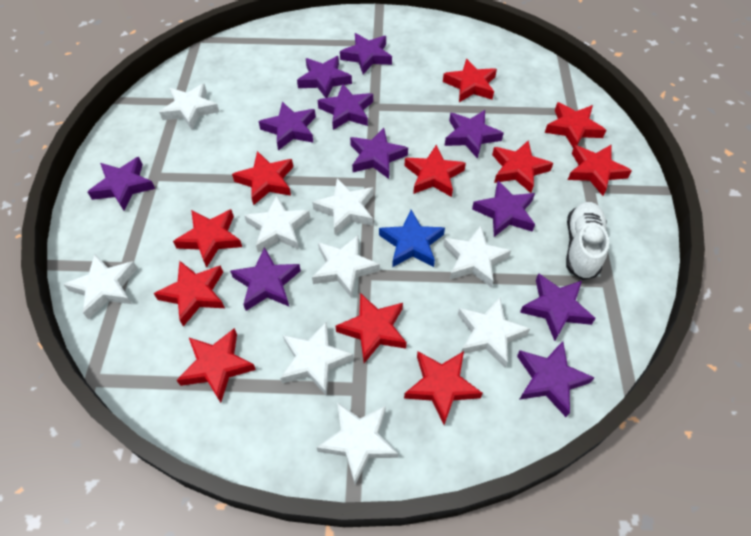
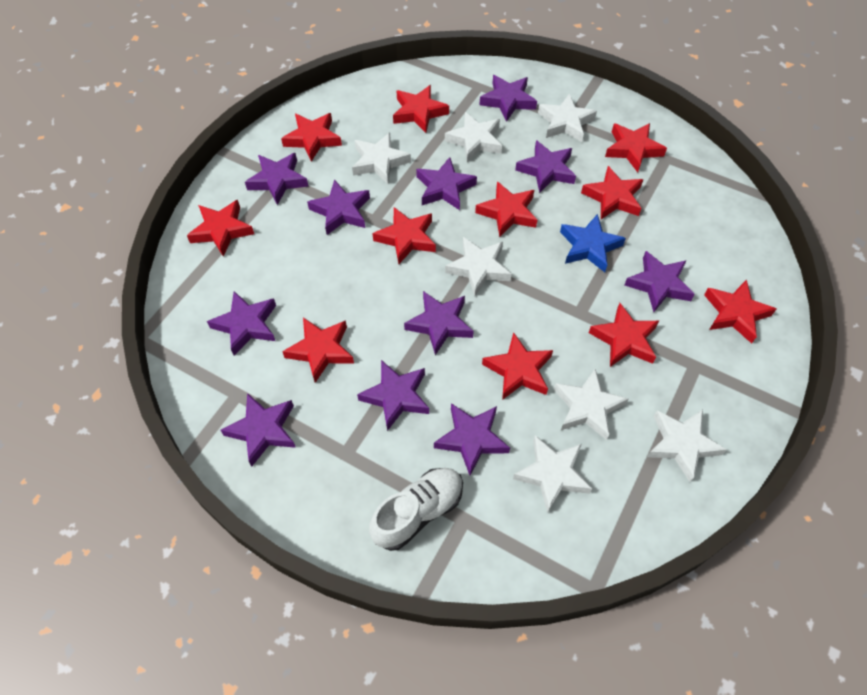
white star: 9 -> 7

